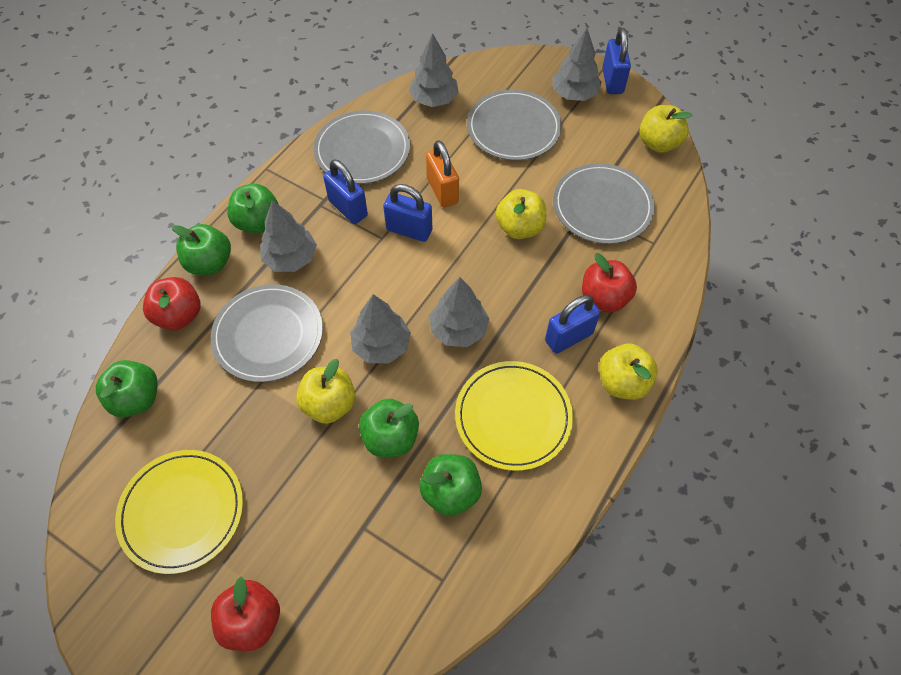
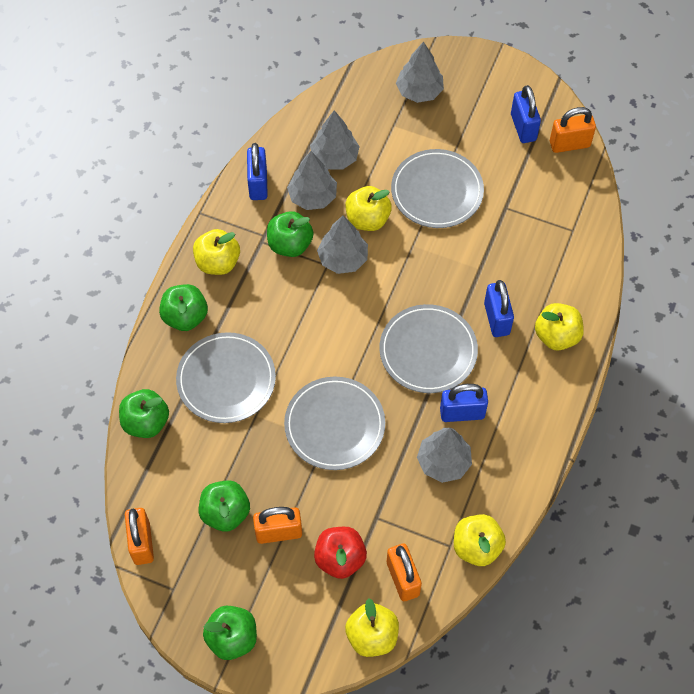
orange padlock: 1 -> 4
red apple: 3 -> 1
yellow apple: 4 -> 5
yellow plate: 2 -> 0

